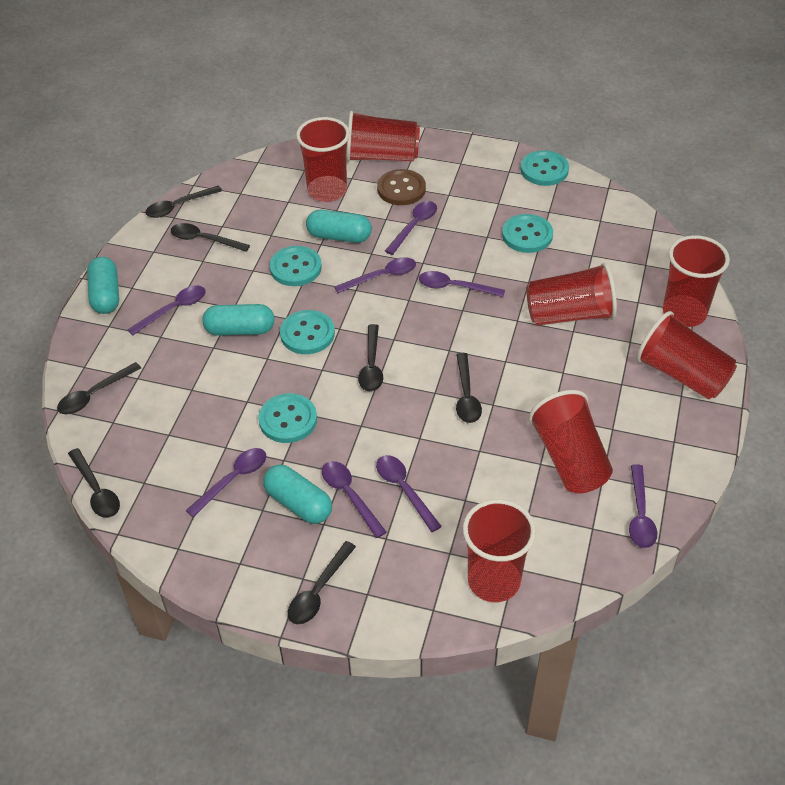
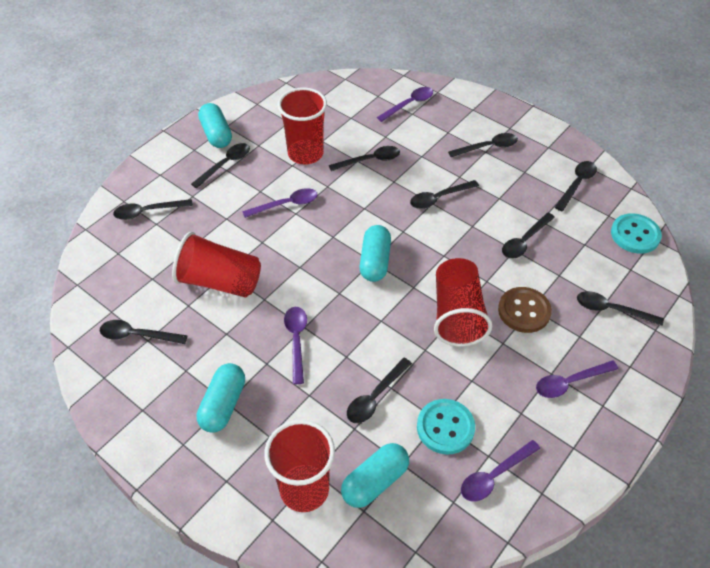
black spoon: 7 -> 10
purple spoon: 8 -> 5
red cup: 7 -> 4
turquoise button: 5 -> 2

